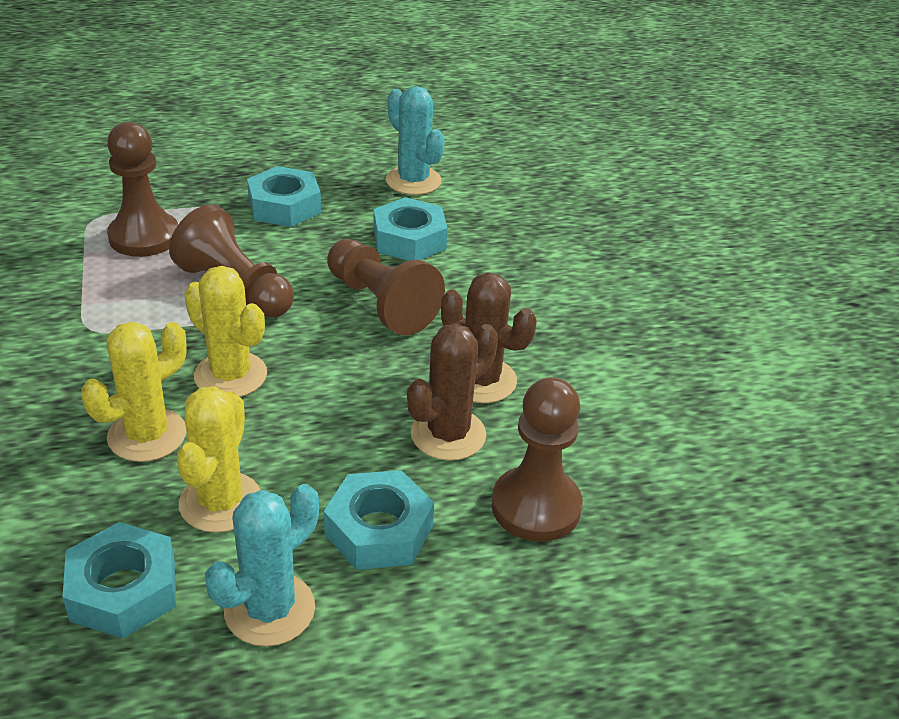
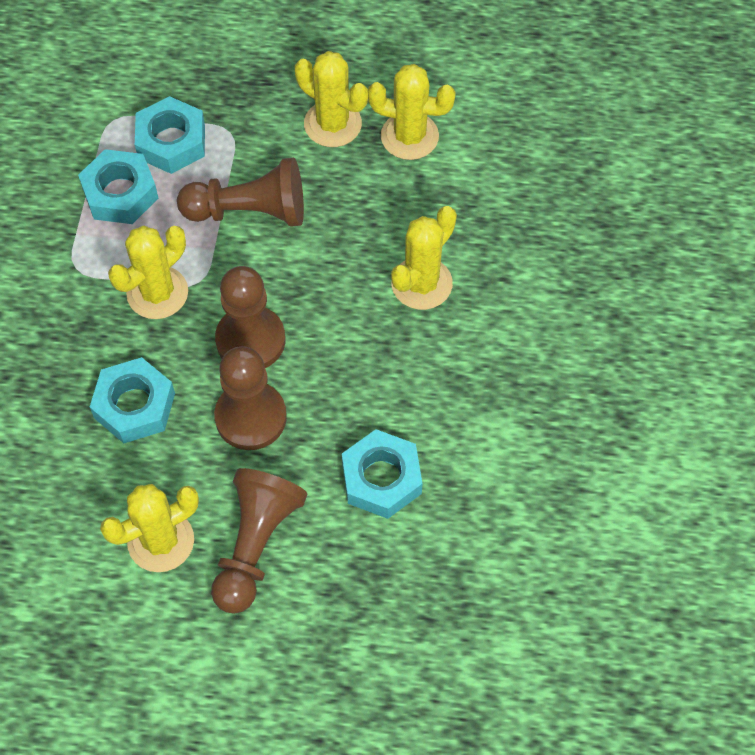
brown cactus: 2 -> 0
turquoise cactus: 2 -> 0
yellow cactus: 3 -> 5

